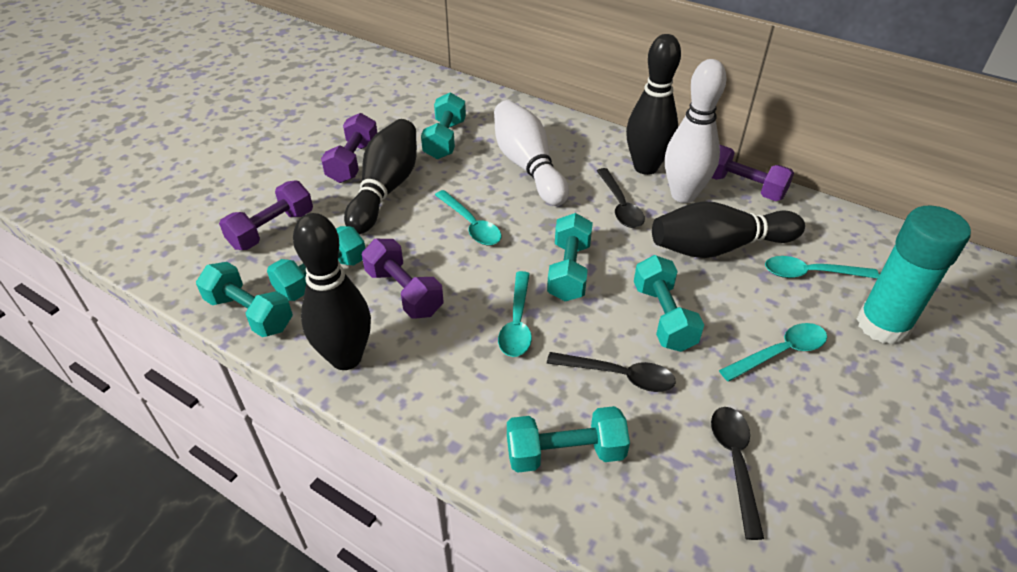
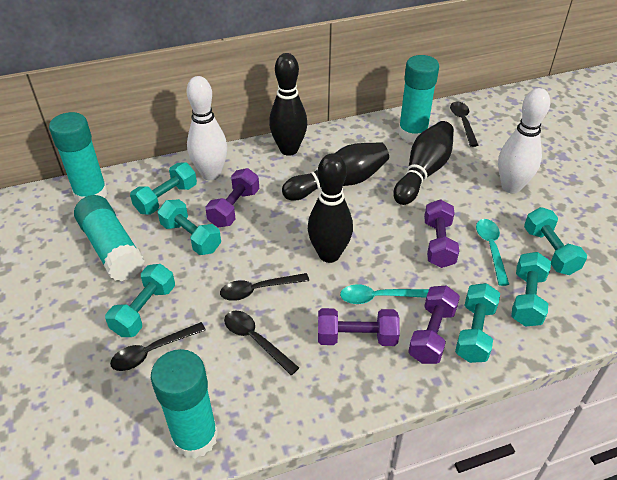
black spoon: 3 -> 4
turquoise glue stick: 1 -> 4
turquoise spoon: 4 -> 2

